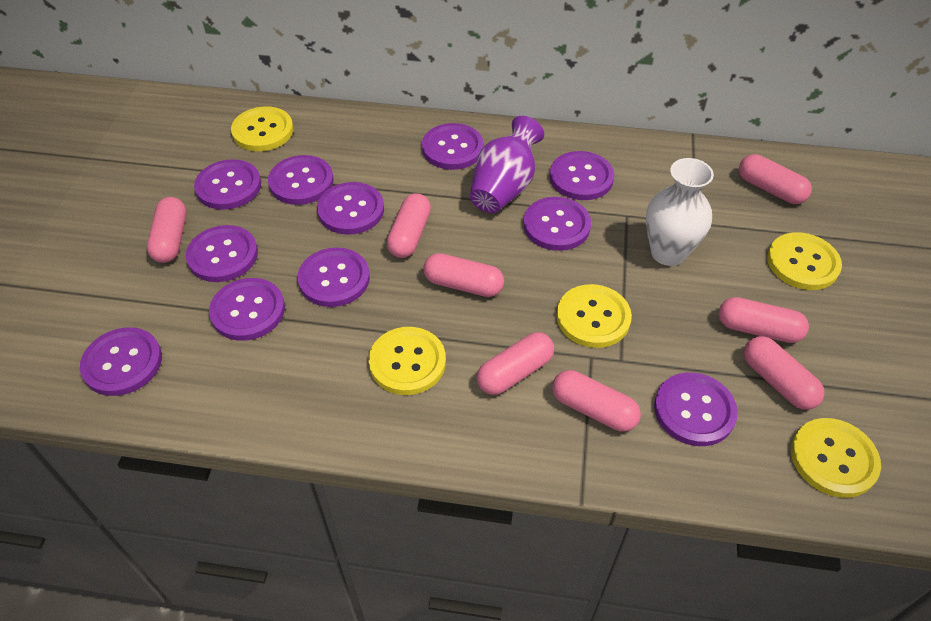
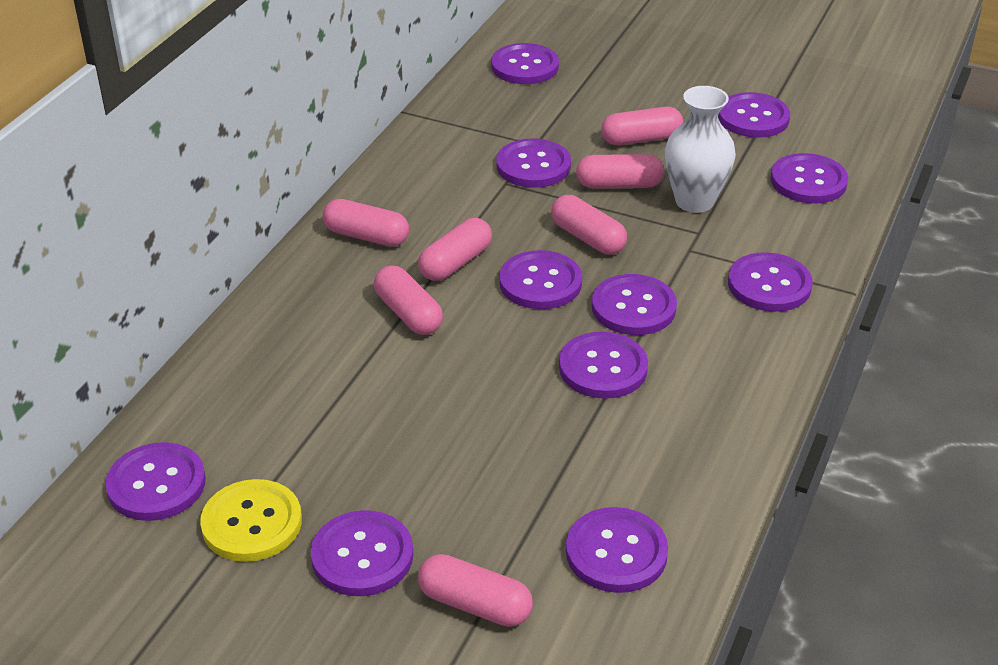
pink capsule: 8 -> 7
purple vase: 1 -> 0
yellow button: 5 -> 1

